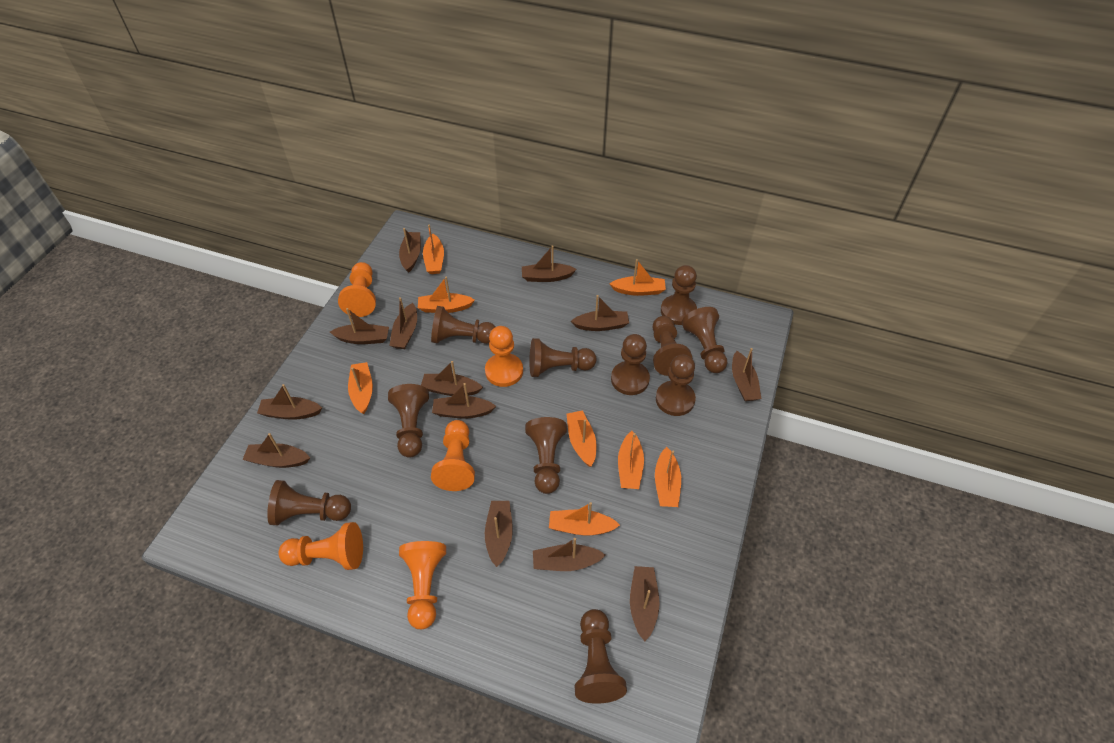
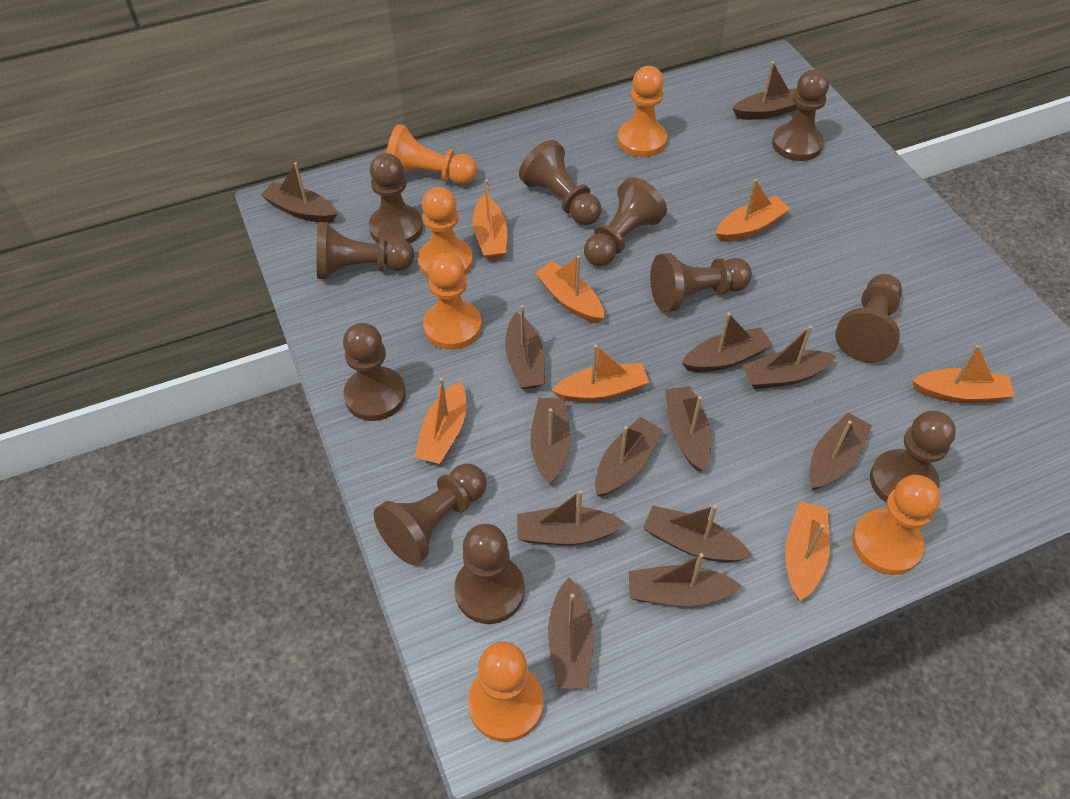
orange boat: 8 -> 7
orange pawn: 5 -> 6

